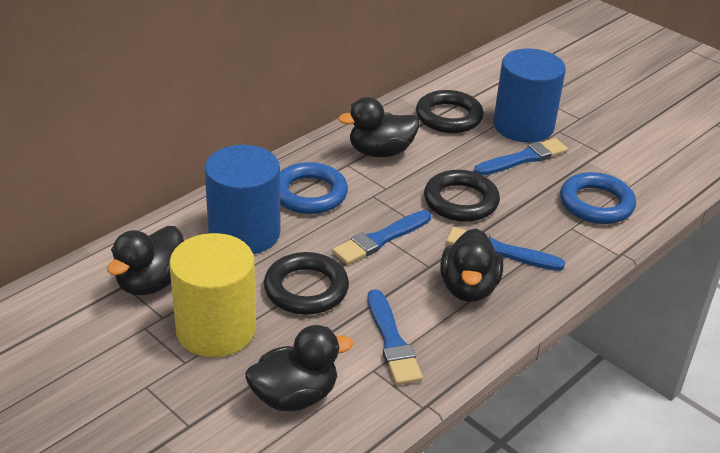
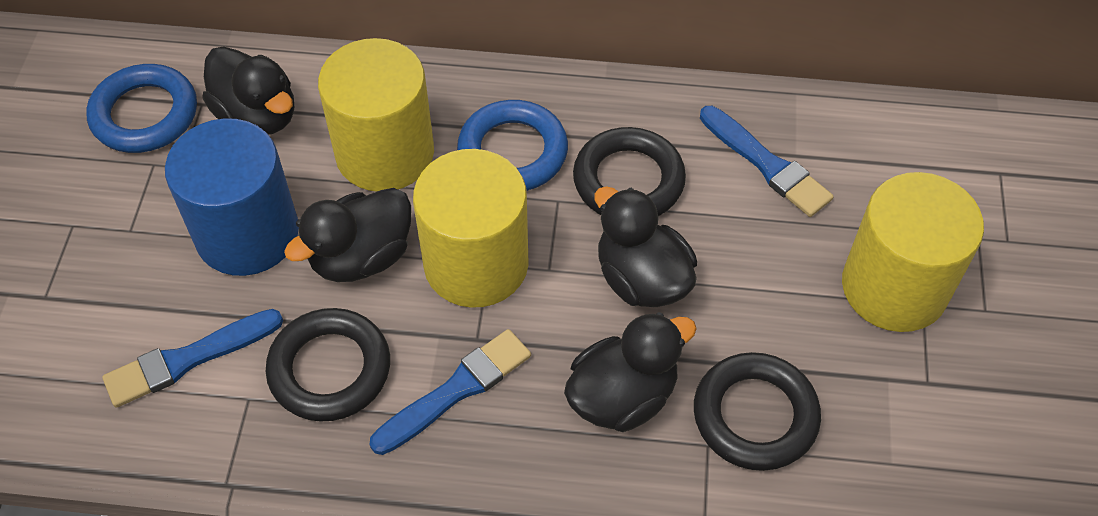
blue brush: 4 -> 3
blue cylinder: 2 -> 1
yellow cylinder: 1 -> 3

